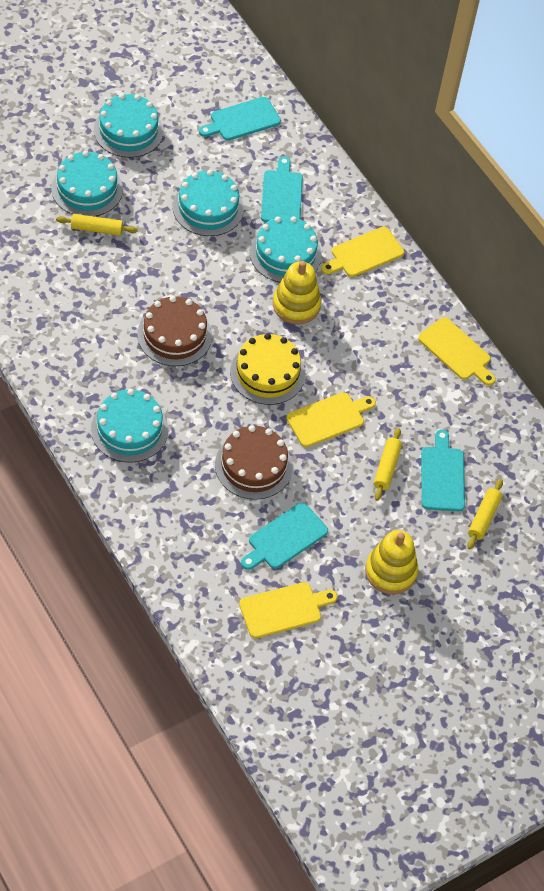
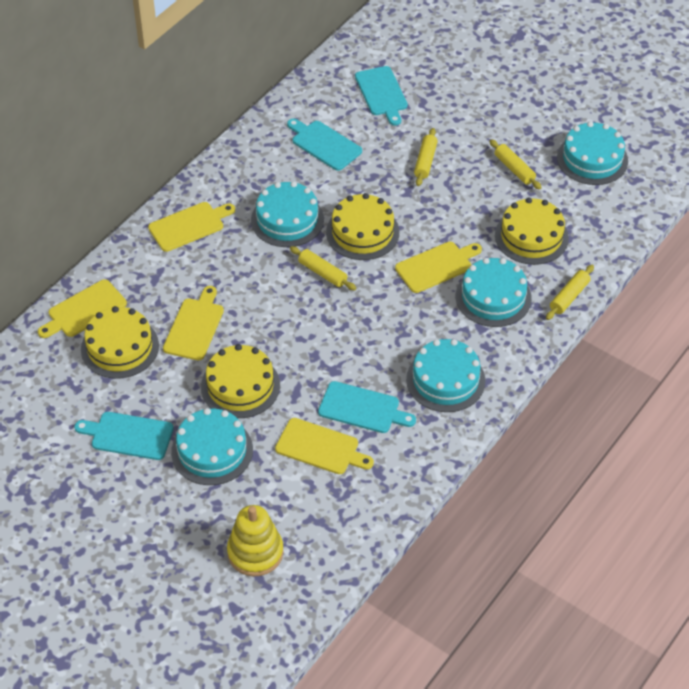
brown cake: 2 -> 0
yellow cake: 1 -> 4
yellow cutting board: 4 -> 5
yellow rolling pin: 3 -> 4
yellow stacking toy: 2 -> 1

